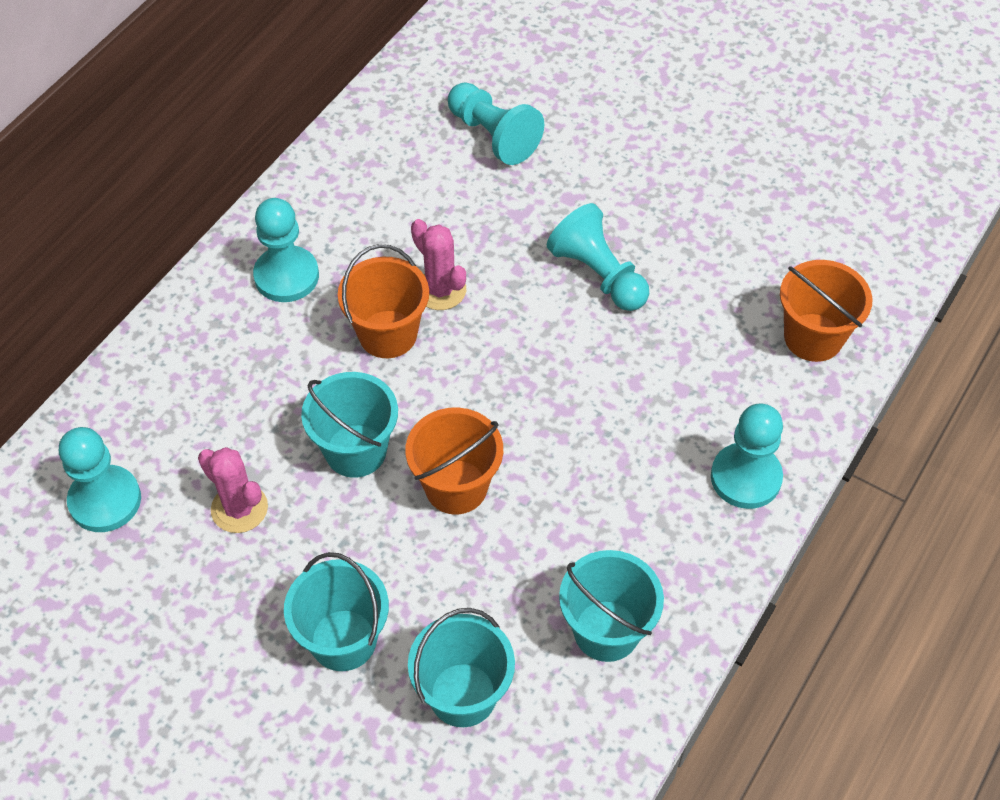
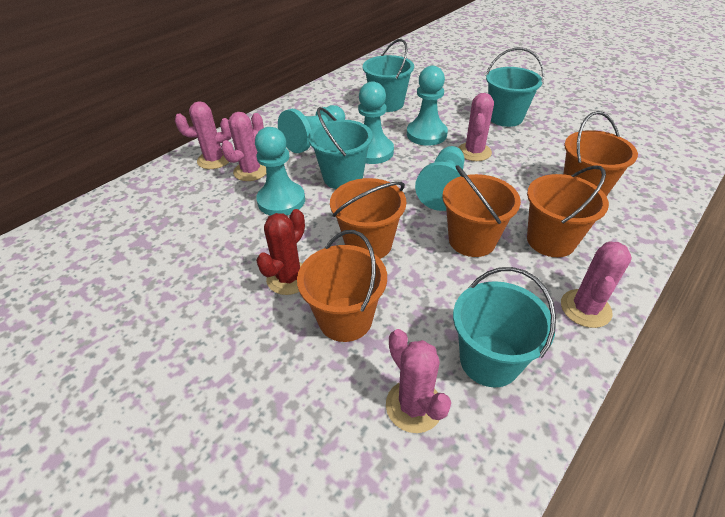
orange bucket: 3 -> 5
pink cactus: 2 -> 5
red cactus: 0 -> 1

